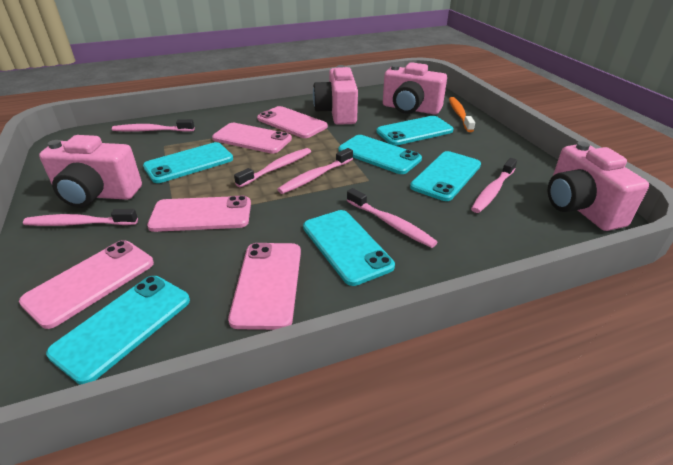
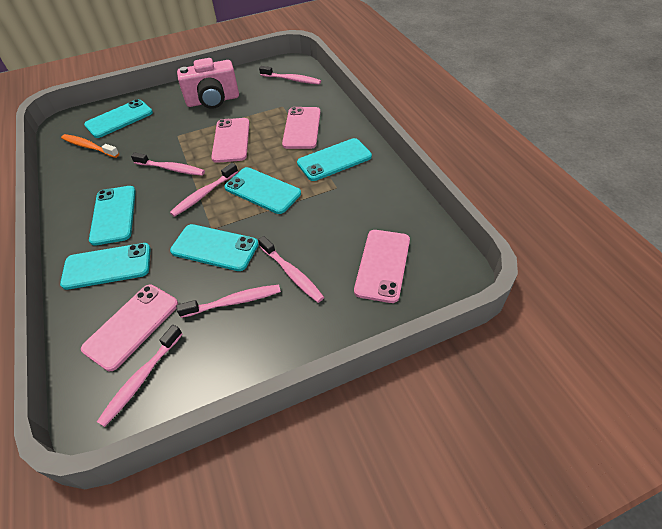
pink camera: 4 -> 1
pink phone: 5 -> 4

